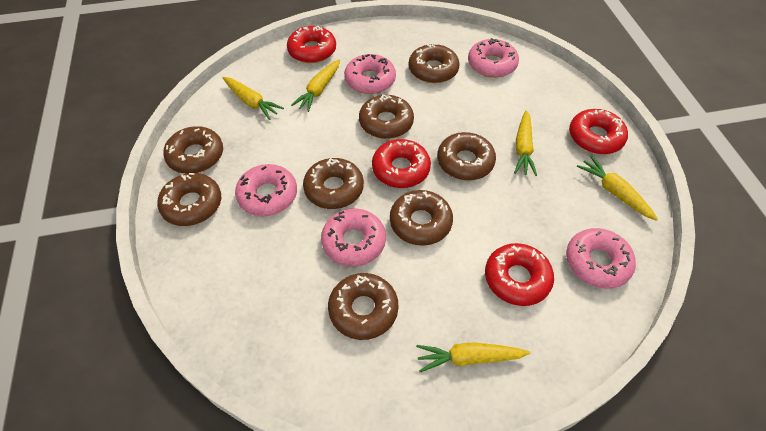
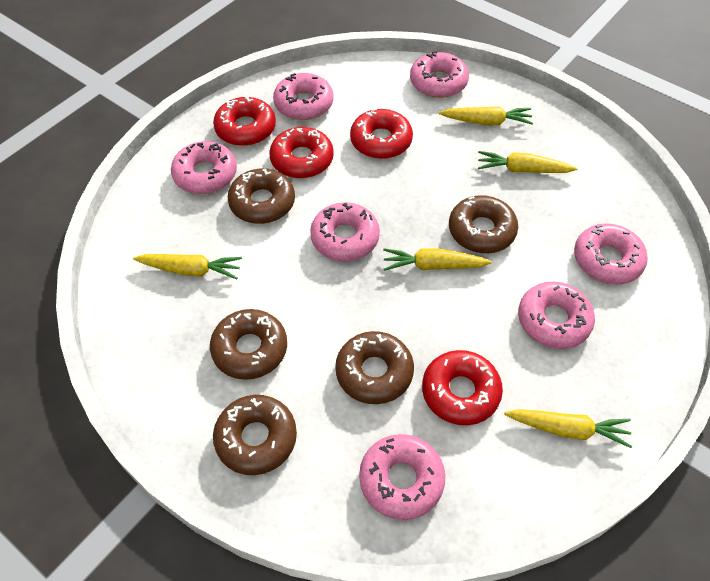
brown donut: 8 -> 5
pink donut: 5 -> 7

